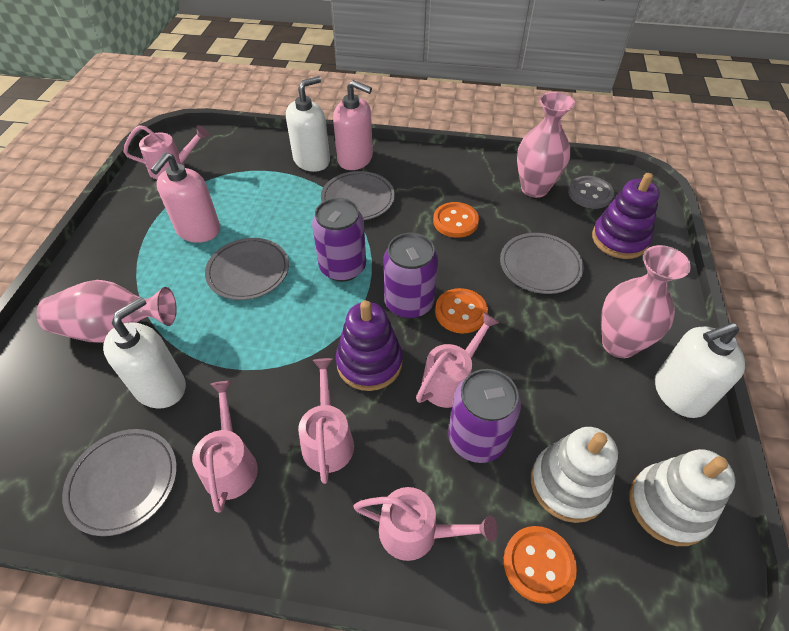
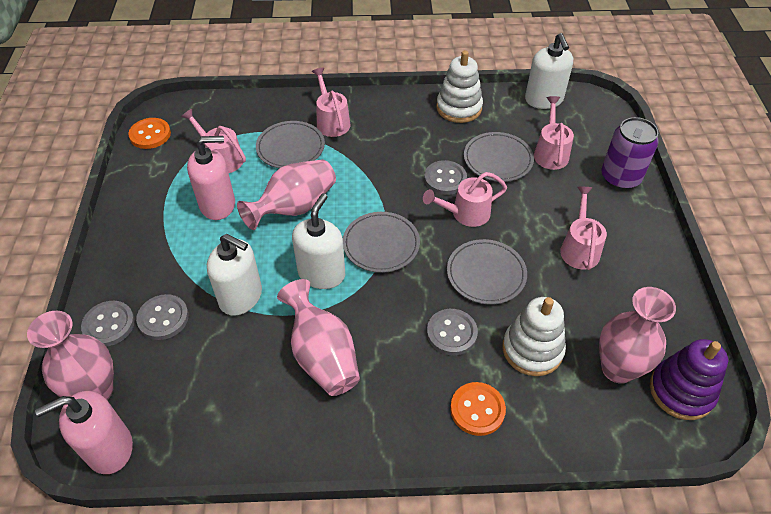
grey button: 1 -> 4
orange button: 3 -> 2
pink vase: 3 -> 4
purple can: 3 -> 1
purple stacking toy: 2 -> 1

